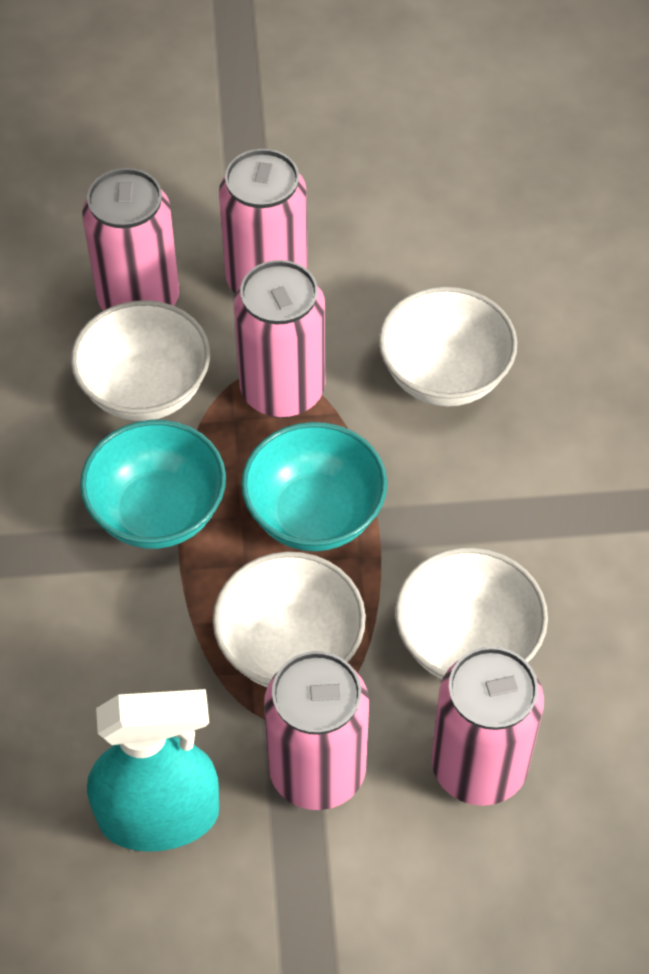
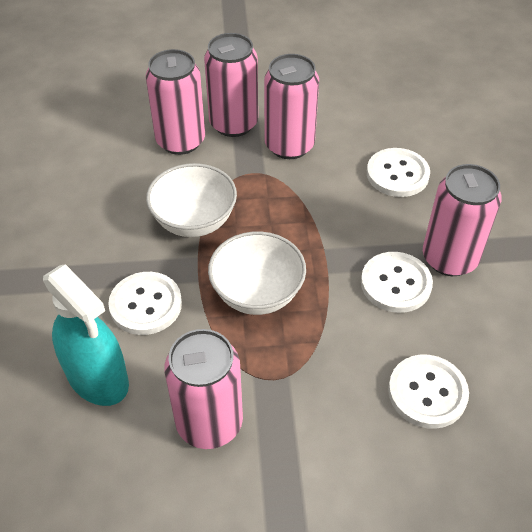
turquoise bowl: 2 -> 0
white bowl: 4 -> 2
white button: 0 -> 4

